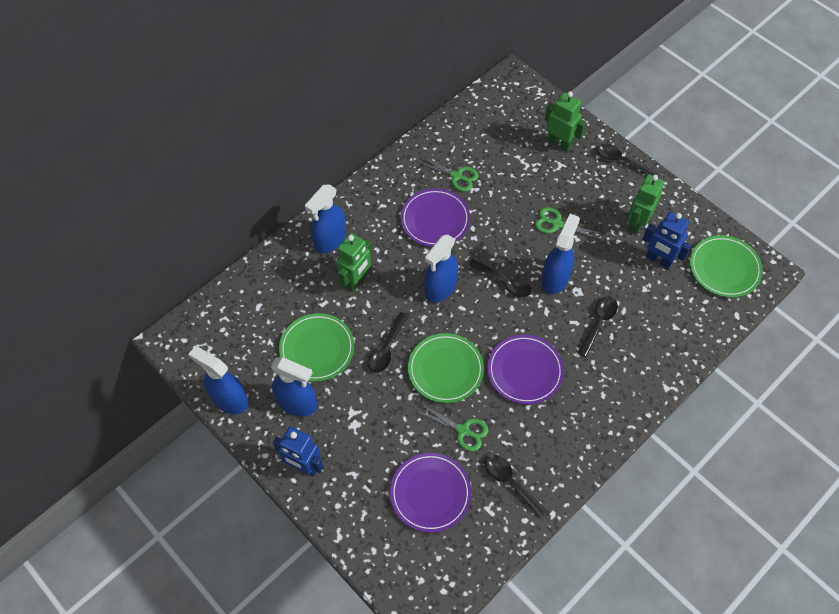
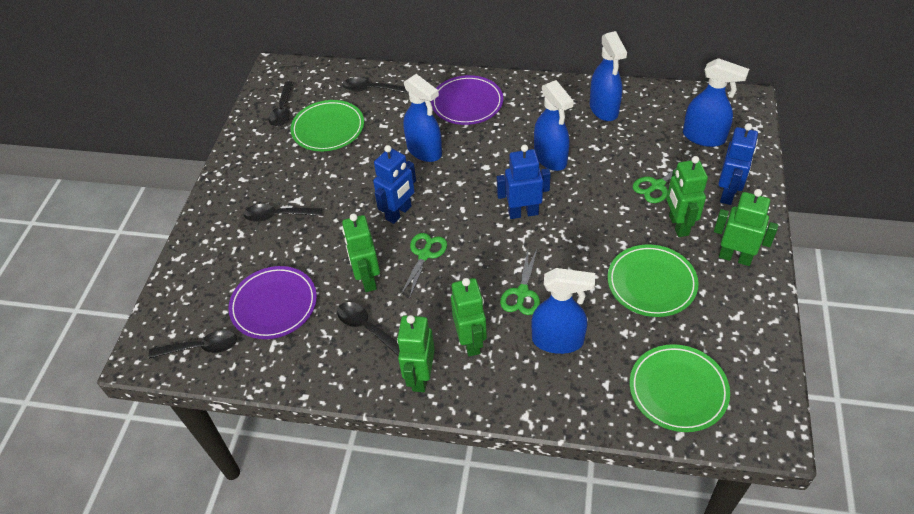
blue robot: 2 -> 3
green robot: 3 -> 5
purple plate: 3 -> 2

